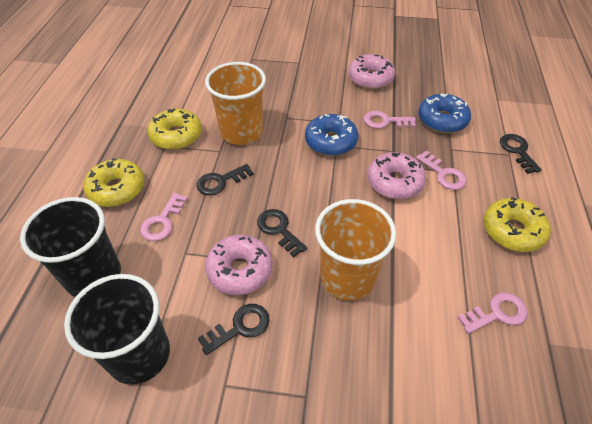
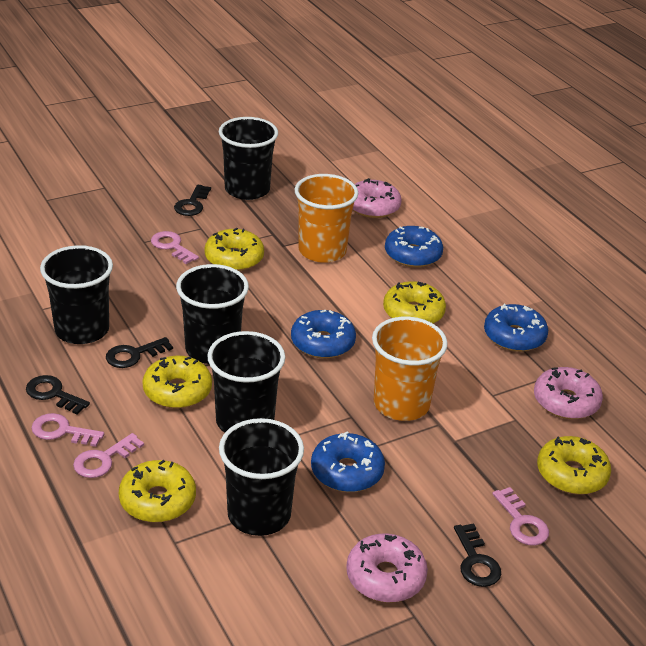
black cup: 2 -> 5
blue donut: 2 -> 4
yellow donut: 3 -> 5

